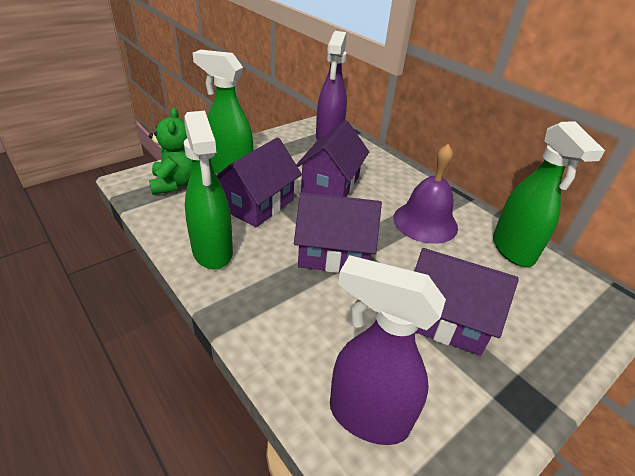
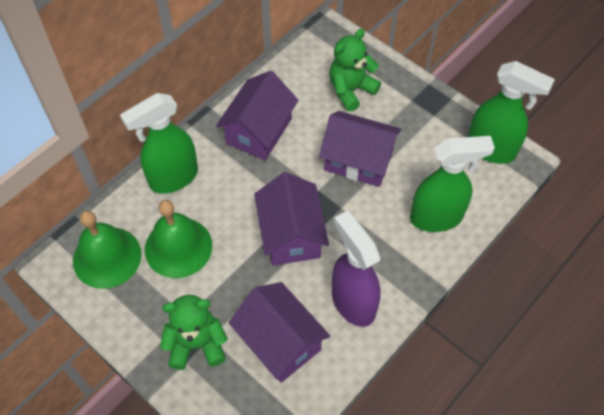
green bell: 0 -> 2
green teddy bear: 1 -> 2
purple bell: 1 -> 0
purple spray bottle: 2 -> 1

